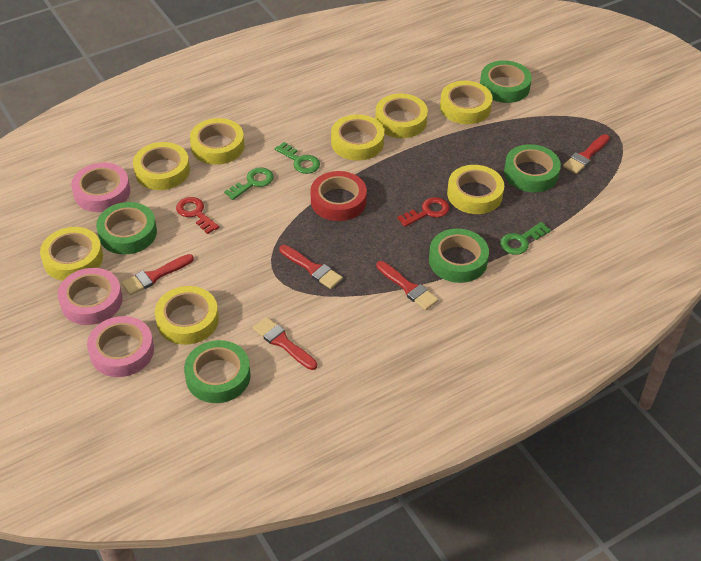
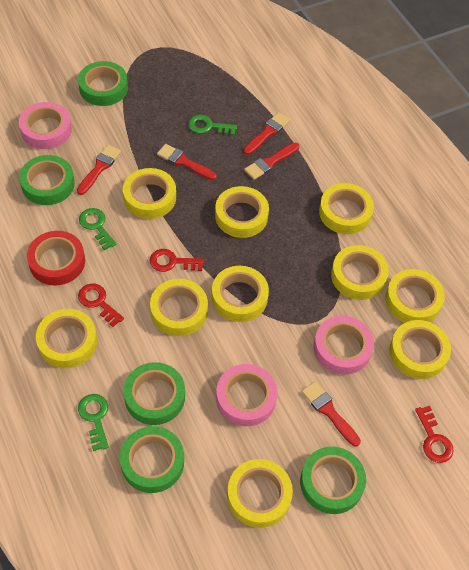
red key: 2 -> 3
yellow tape: 8 -> 10

